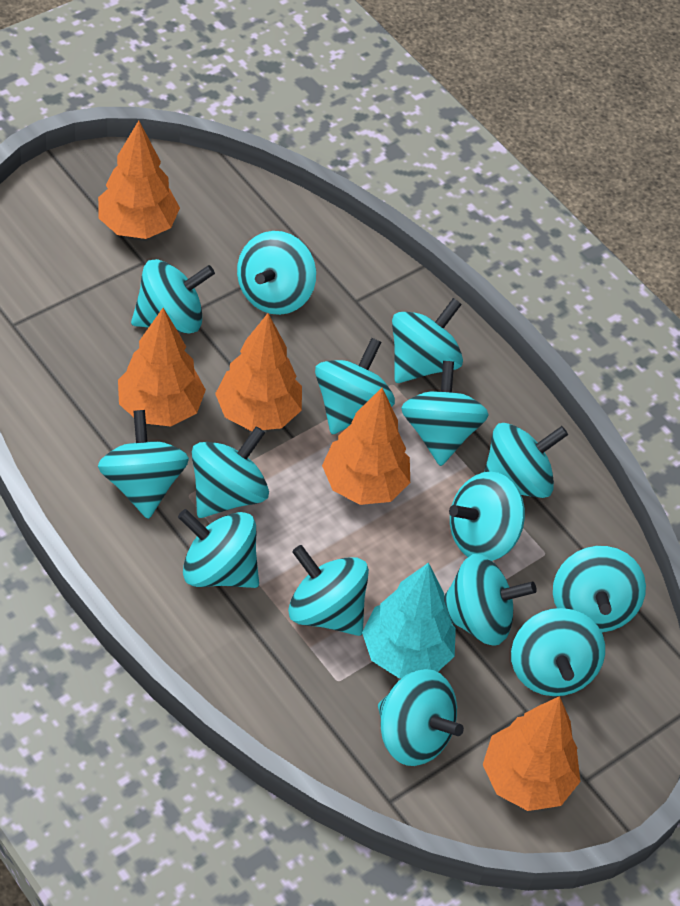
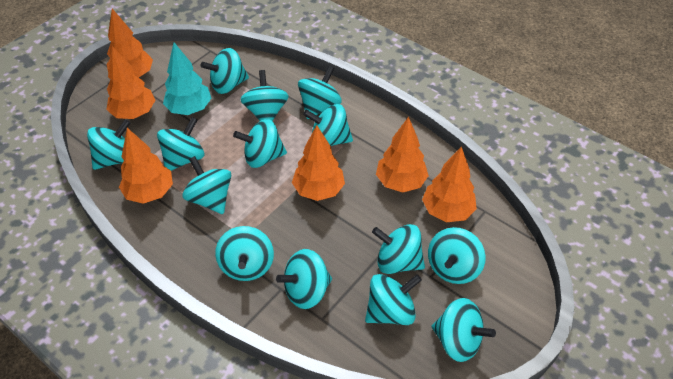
orange tree: 5 -> 6
turquoise spinning top: 15 -> 14

